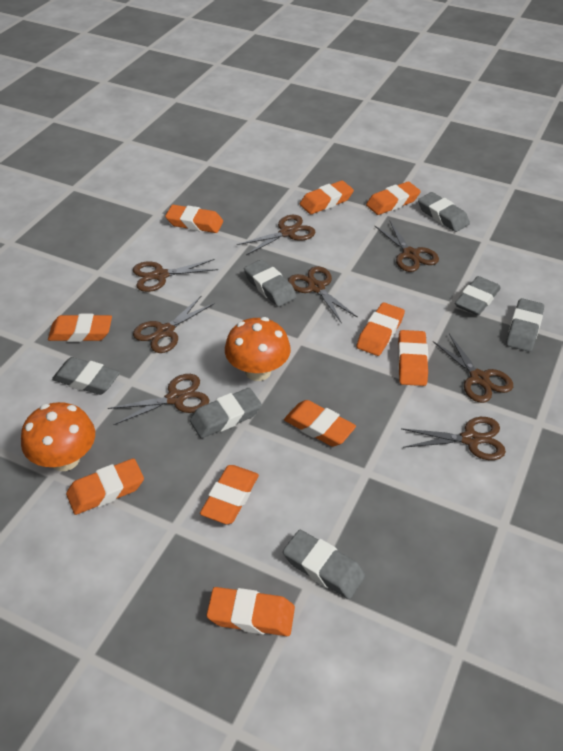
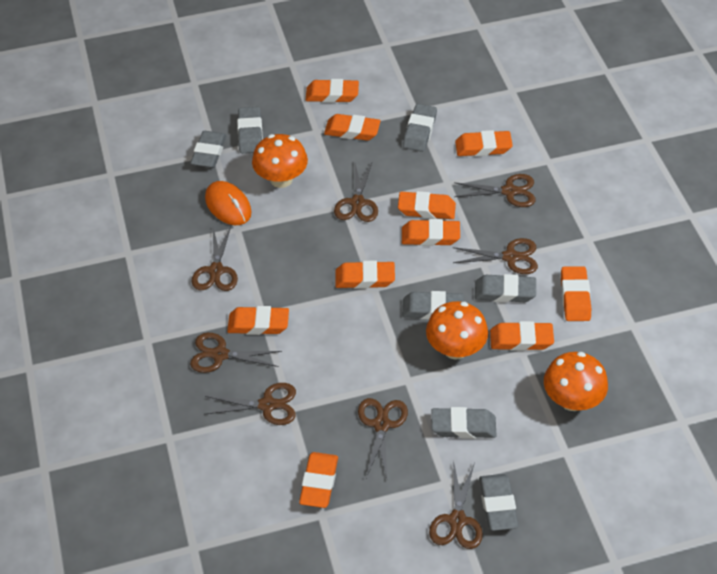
orange mouse: 0 -> 1
orange mushroom: 2 -> 3

